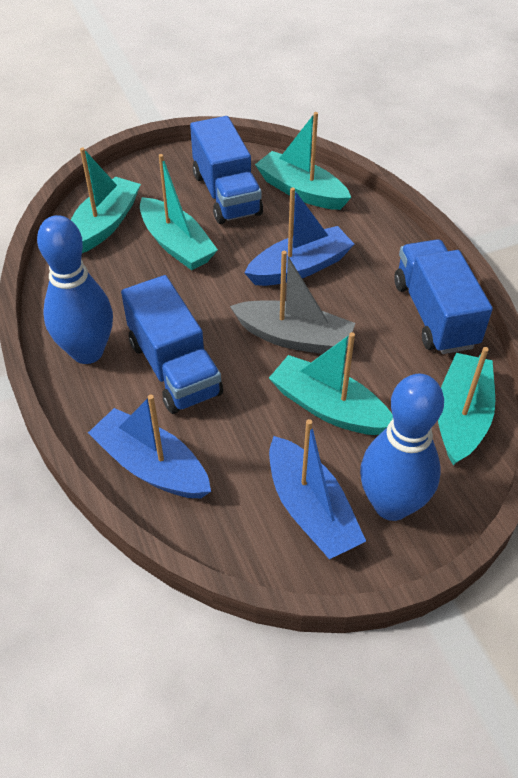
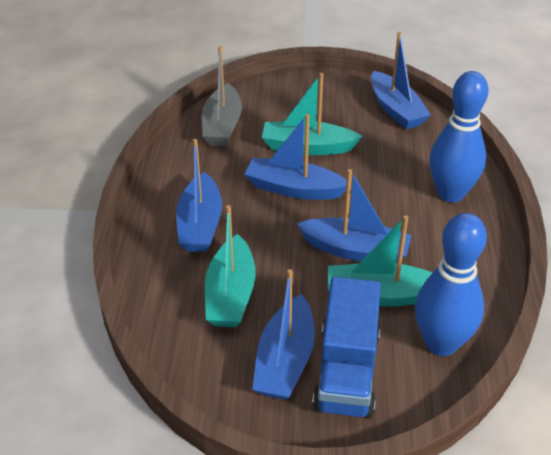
blue boat: 3 -> 5
blue truck: 3 -> 1
turquoise boat: 5 -> 3

